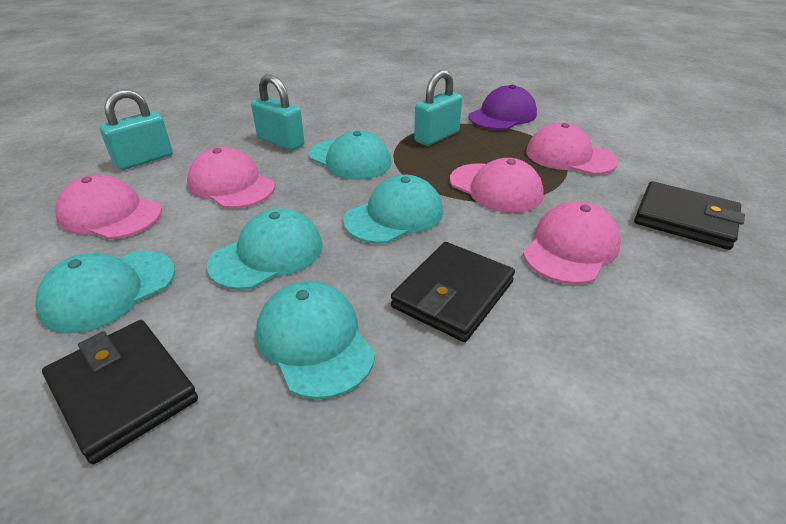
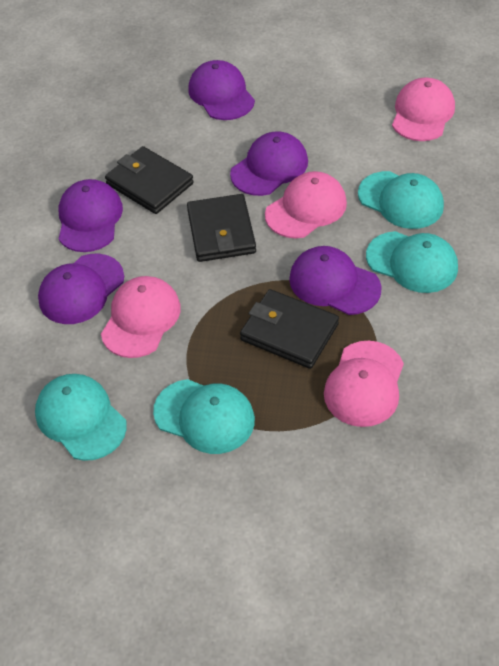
pink cap: 5 -> 4
purple cap: 1 -> 5
turquoise cap: 5 -> 4
turquoise padlock: 3 -> 0

